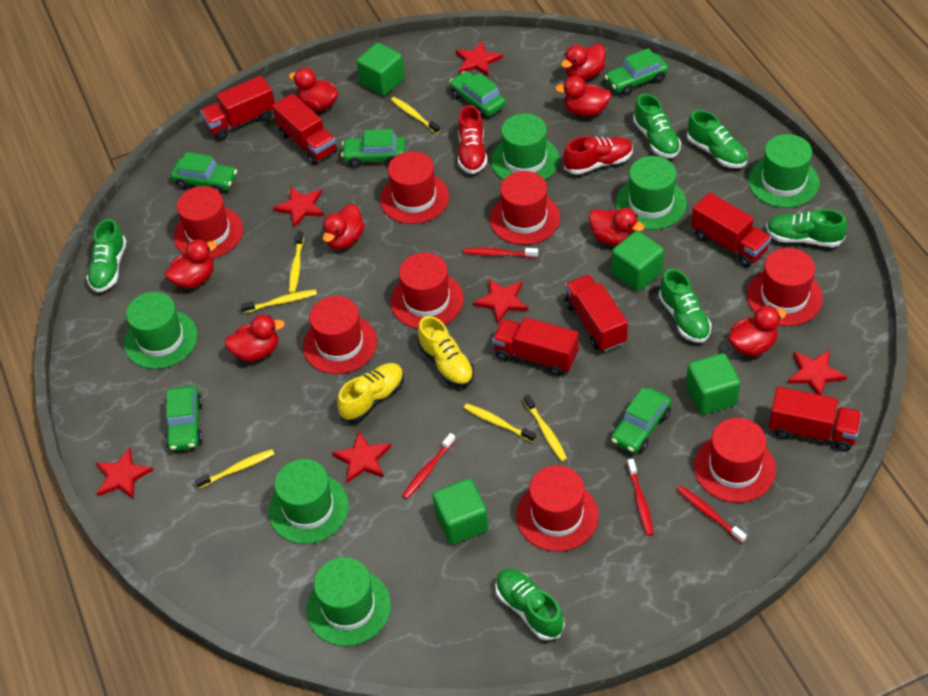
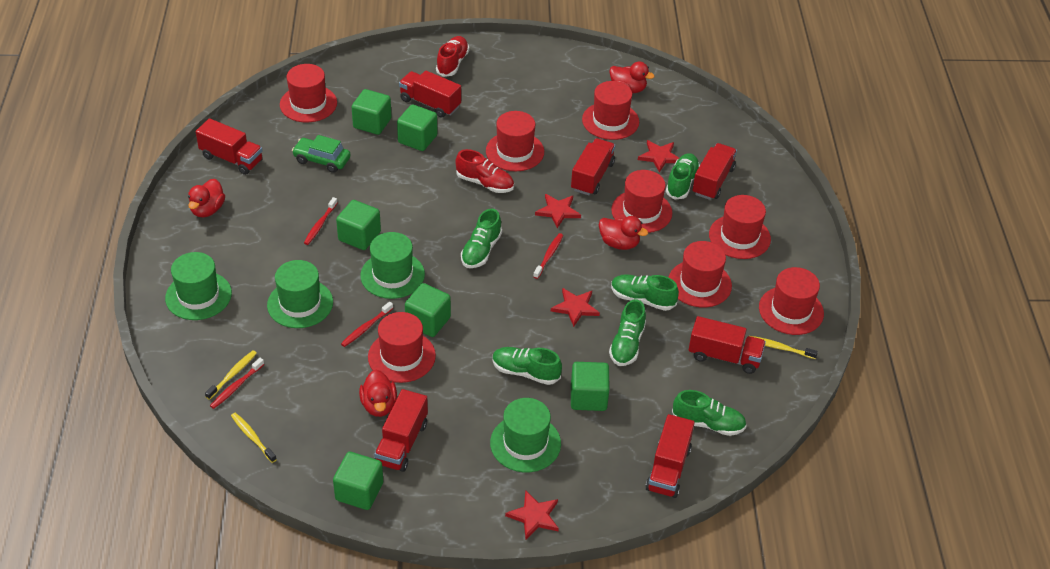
green car: 6 -> 1
green cube: 4 -> 6
green hat: 6 -> 4
red duck: 8 -> 4
red star: 6 -> 4
red truck: 6 -> 7
yellow shoe: 2 -> 0
yellow toothbrush: 6 -> 3

